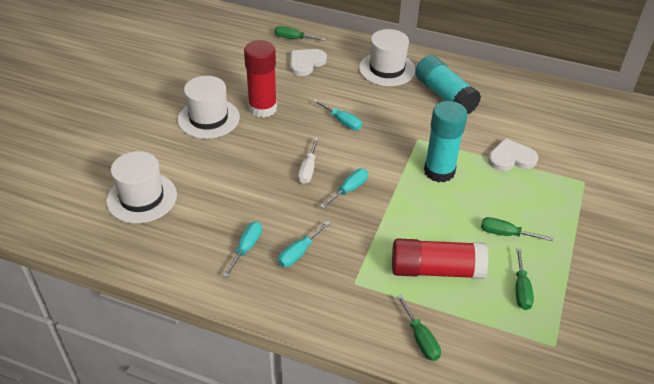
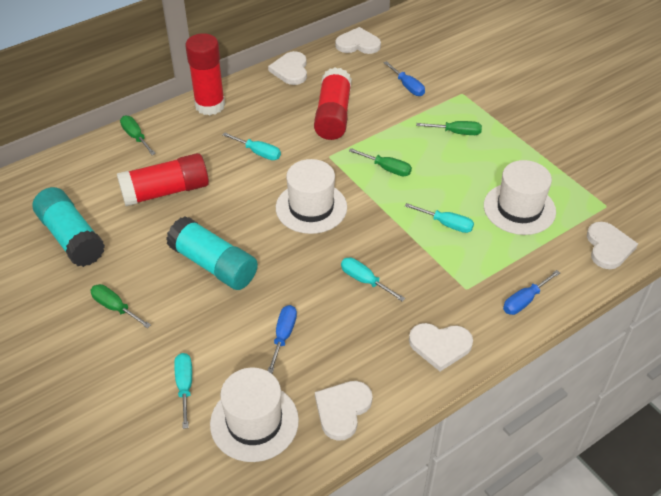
blue screwdriver: 0 -> 3
red glue stick: 2 -> 3
white heart: 2 -> 5
white screwdriver: 1 -> 0

